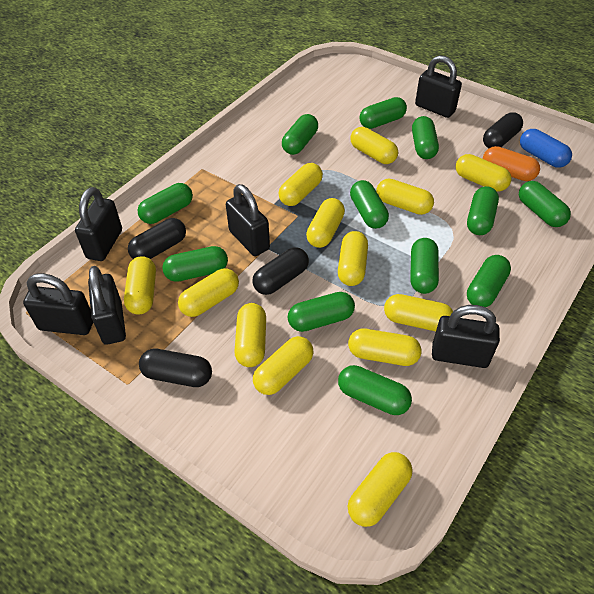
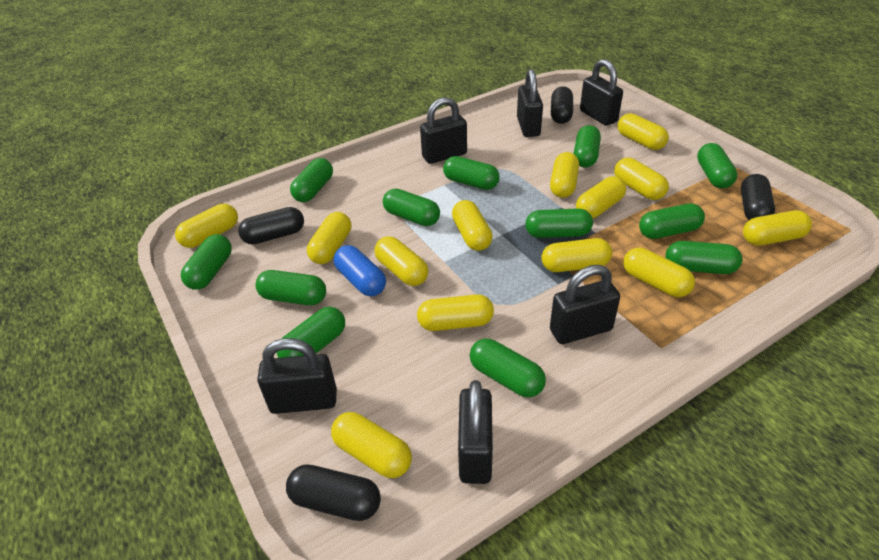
orange capsule: 1 -> 0

